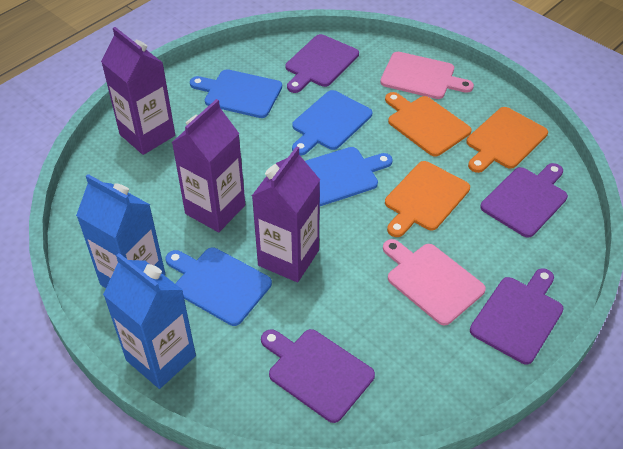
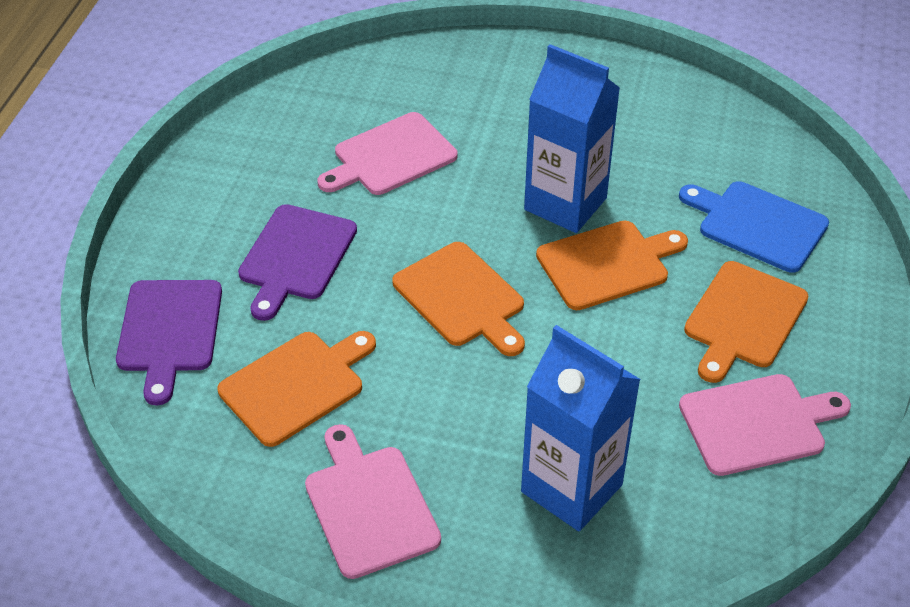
blue cutting board: 4 -> 1
orange cutting board: 3 -> 4
pink cutting board: 2 -> 3
purple carton: 3 -> 0
purple cutting board: 4 -> 2

